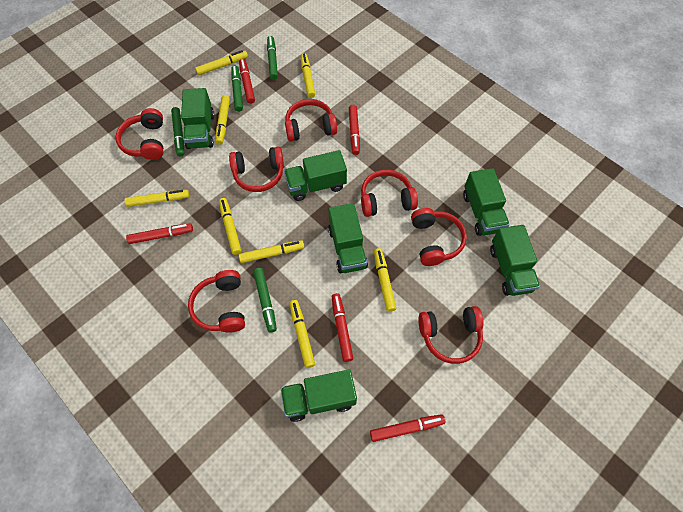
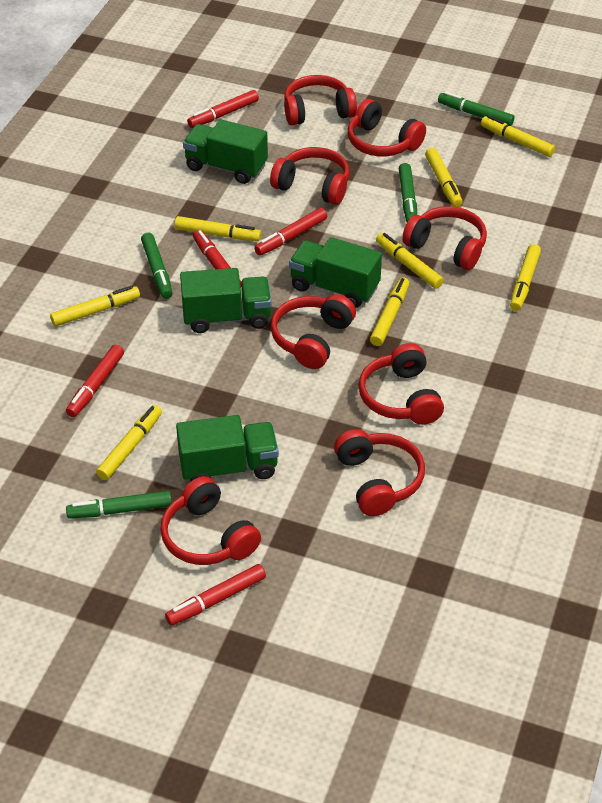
green truck: 6 -> 4
red headphones: 7 -> 8

